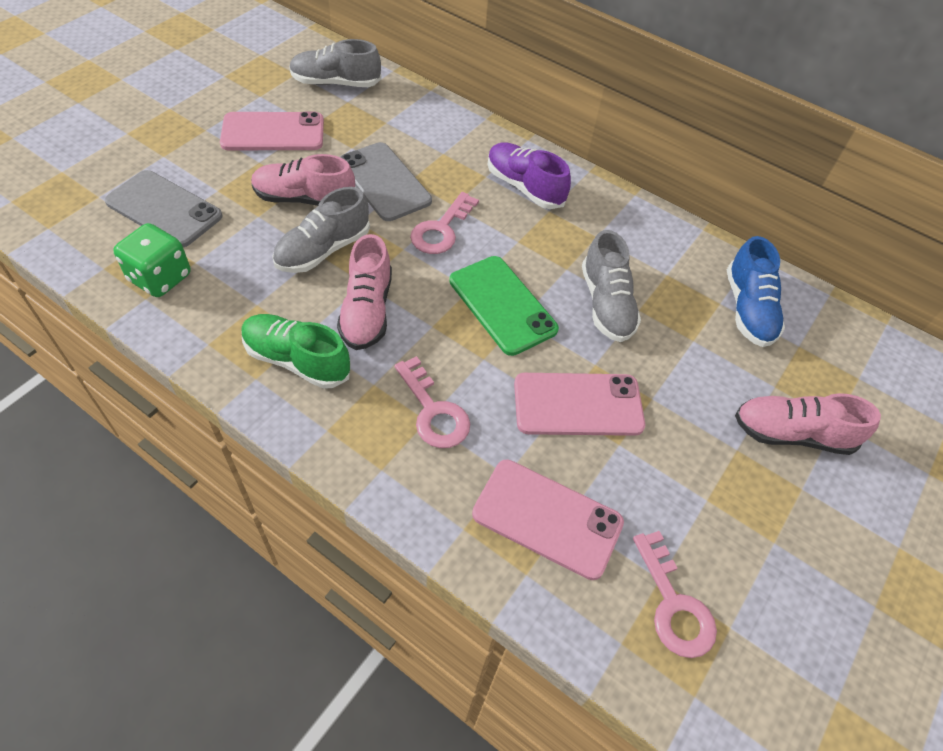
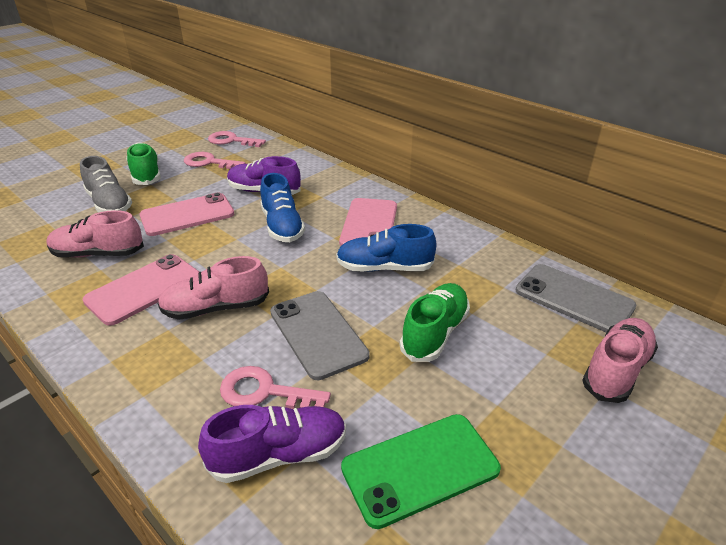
blue shoe: 1 -> 2
green dice: 1 -> 0
green shoe: 1 -> 2
grey shoe: 3 -> 1
purple shoe: 1 -> 2

